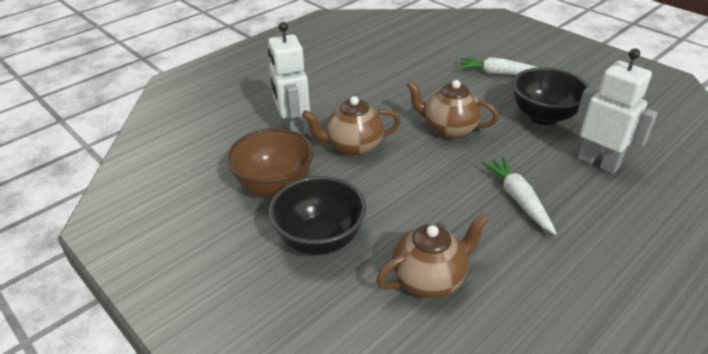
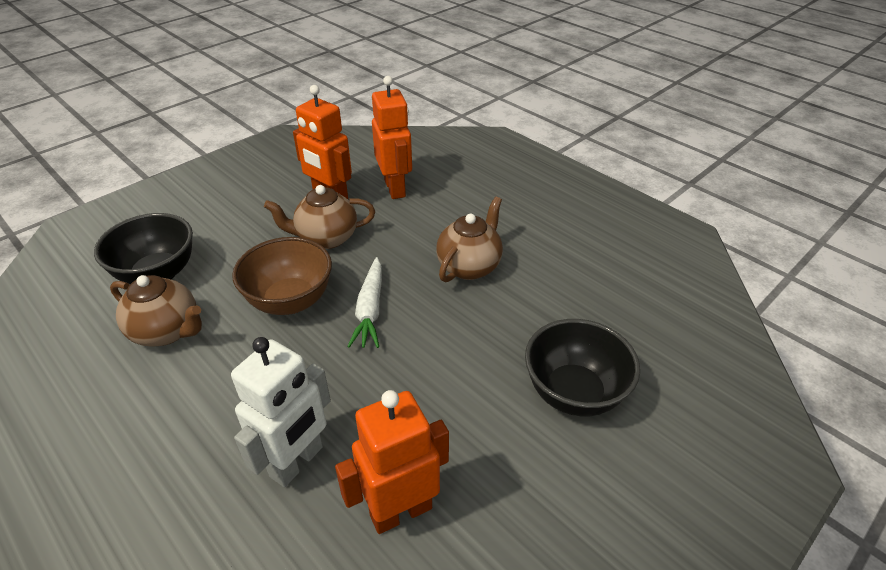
orange robot: 0 -> 3
white carrot: 2 -> 1
white robot: 2 -> 1

